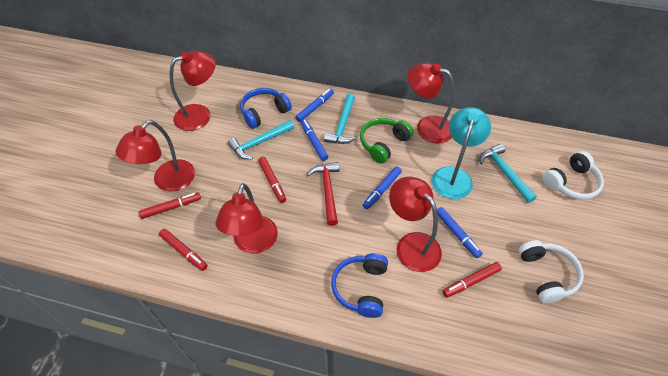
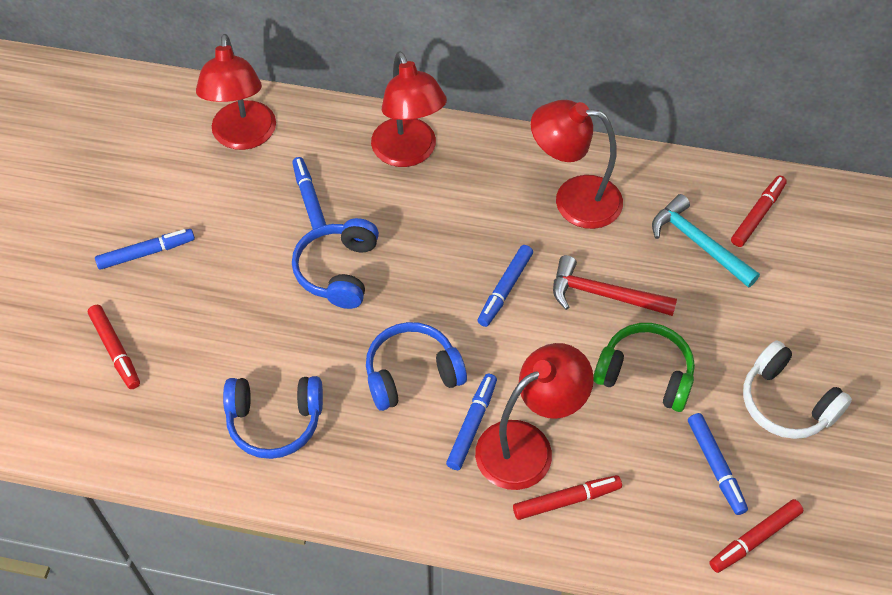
blue headphones: 2 -> 3
blue marker: 4 -> 5
red lamp: 5 -> 4
turquoise hammer: 3 -> 1
turquoise lamp: 1 -> 0
white headphones: 2 -> 1

